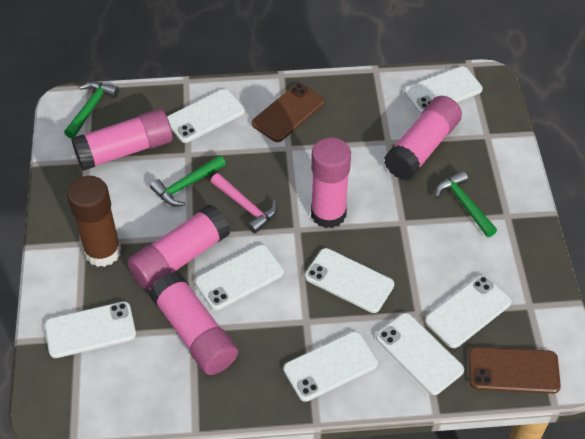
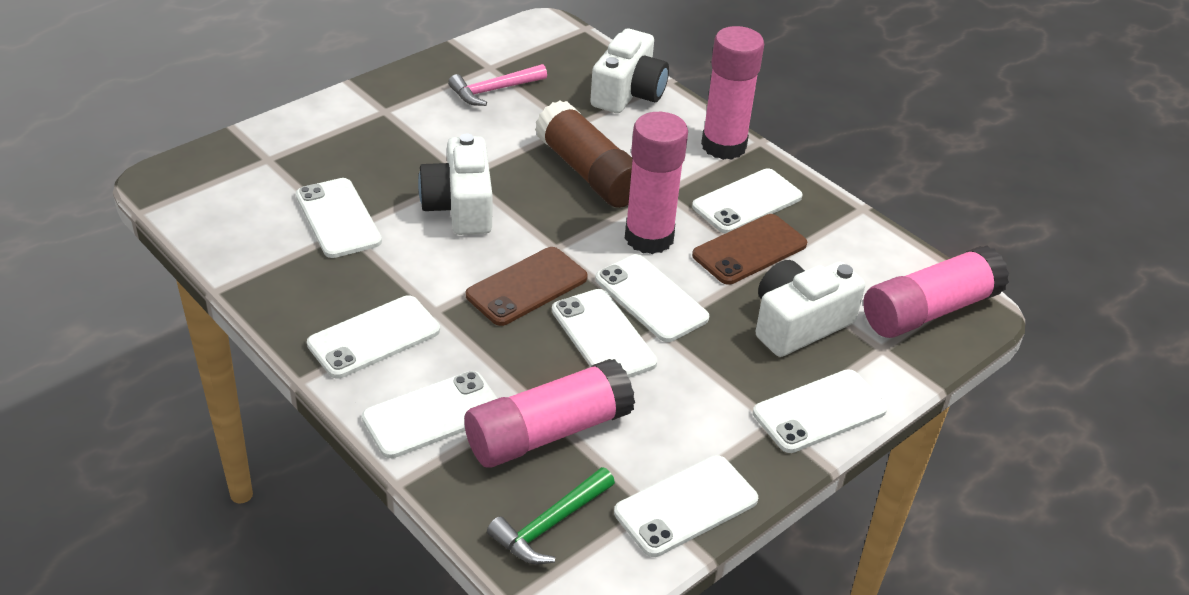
green hammer: 3 -> 1
pink glue stick: 5 -> 4
white camera: 0 -> 3

